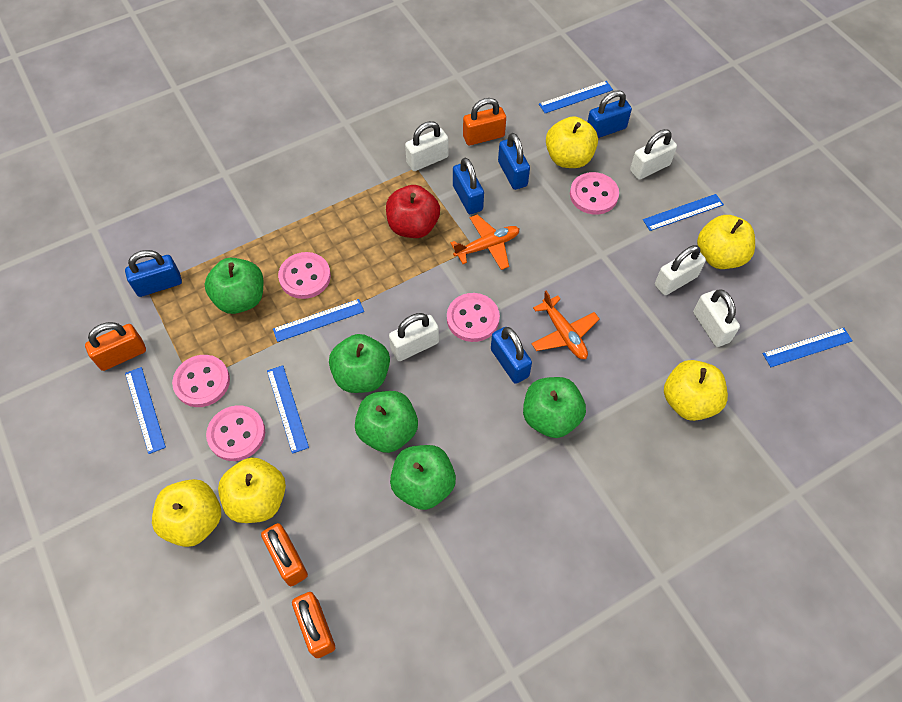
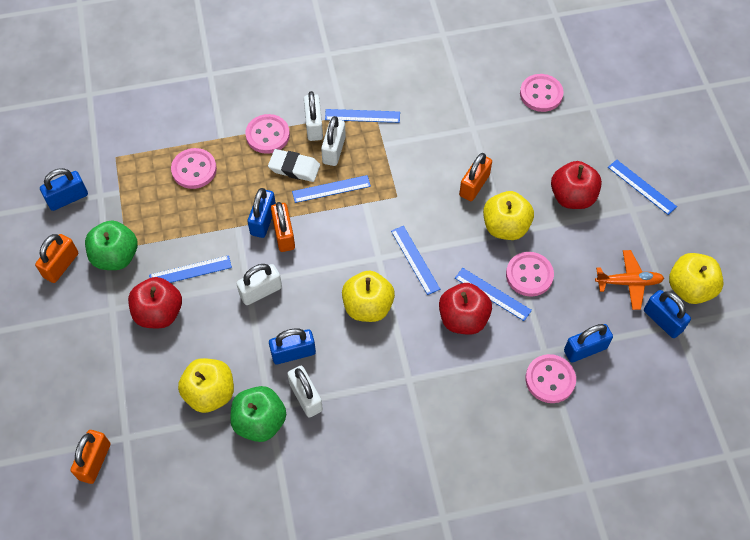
green apple: 5 -> 2
orange plane: 2 -> 1
red apple: 1 -> 3
white eraser: 0 -> 1
white padlock: 5 -> 4
yellow apple: 5 -> 4

